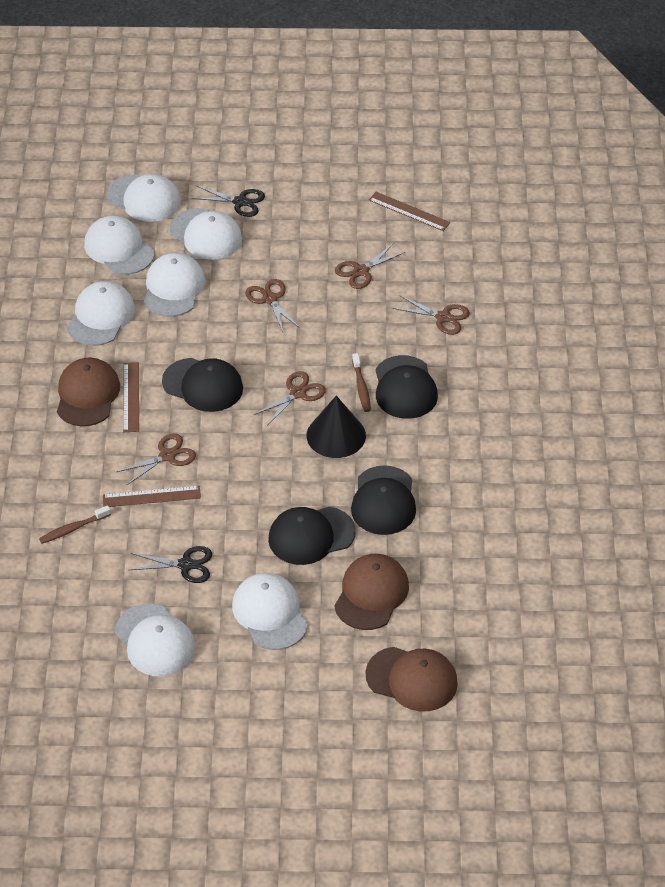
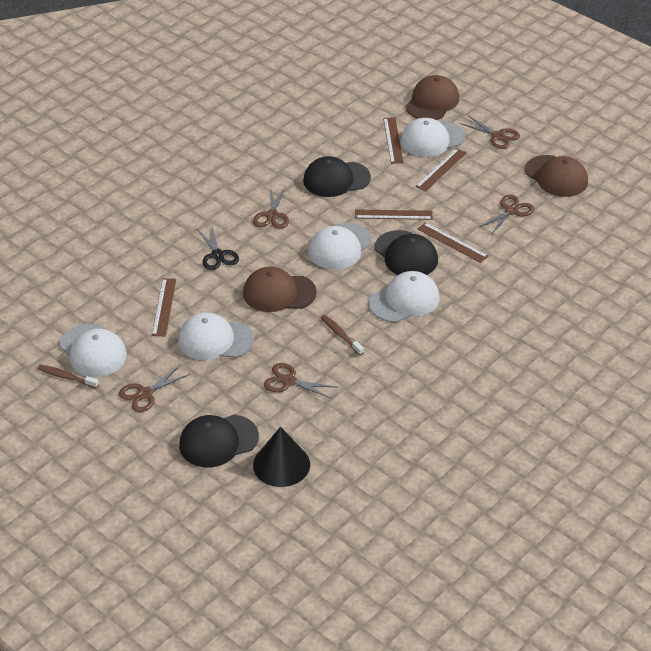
black cap: 4 -> 3
black scissors: 2 -> 1
brown ruler: 3 -> 5
white cap: 7 -> 5

